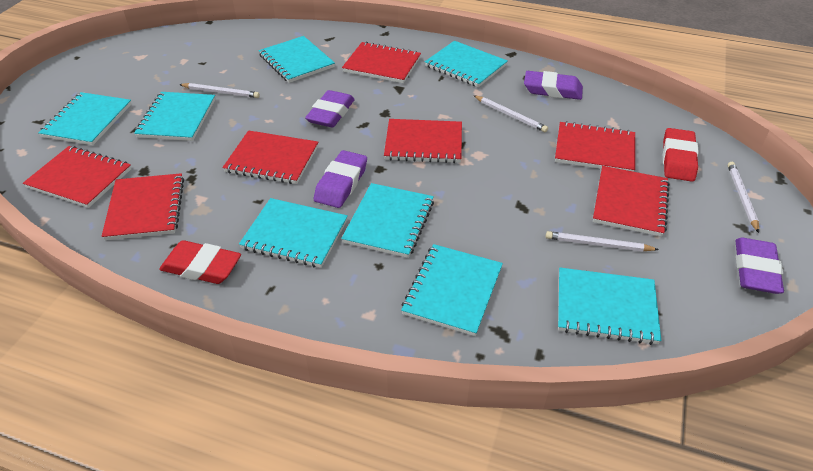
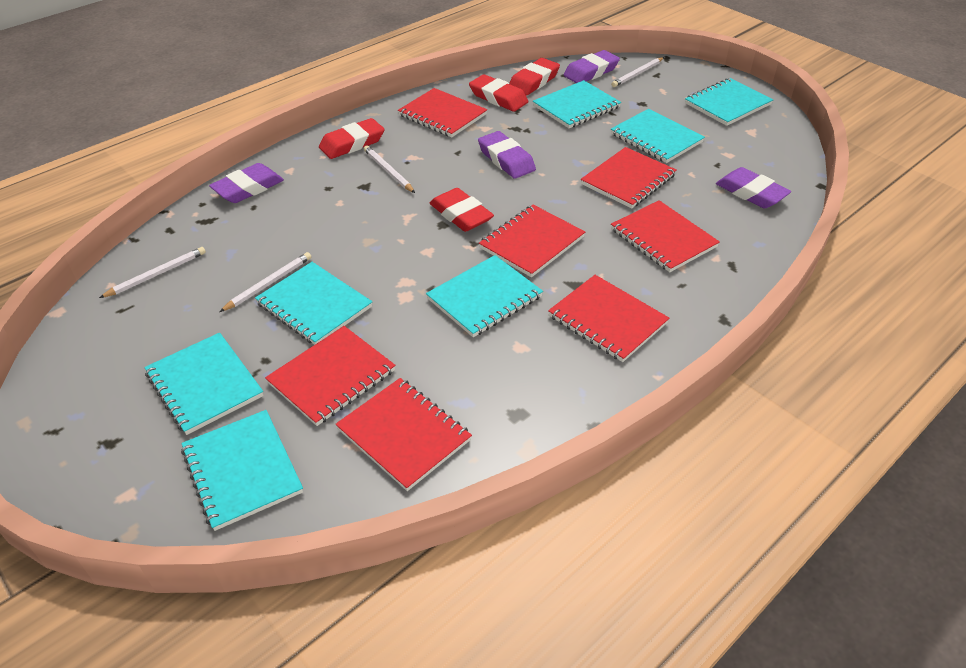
red eraser: 2 -> 4
turquoise notebook: 8 -> 7

